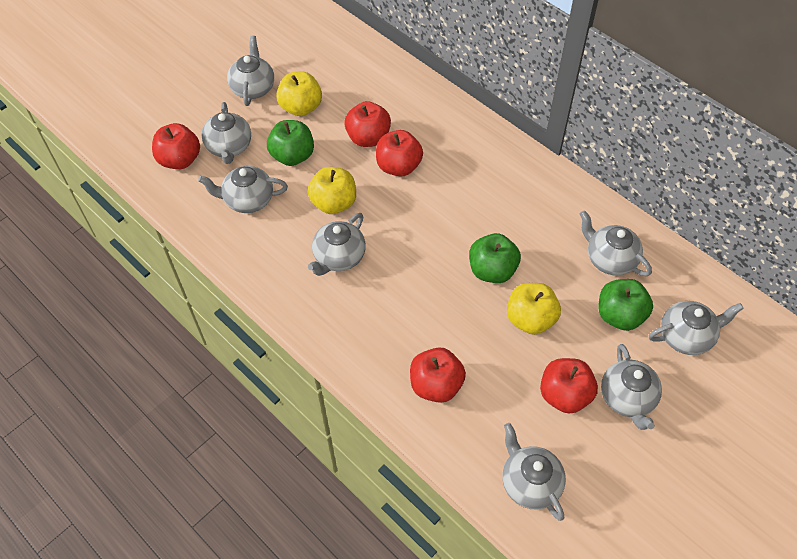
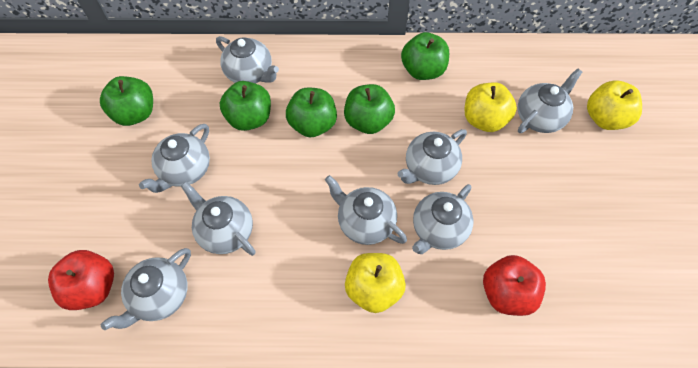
green apple: 3 -> 5
red apple: 5 -> 2

